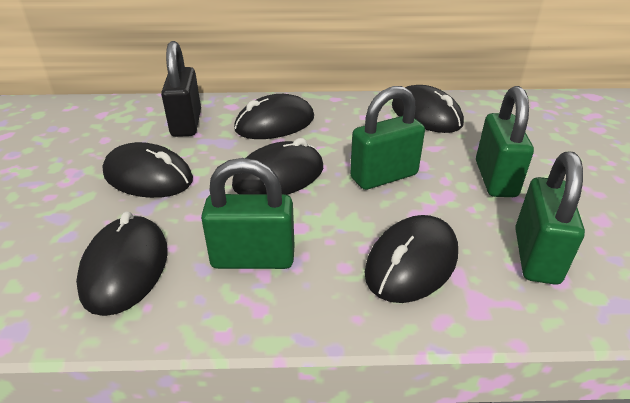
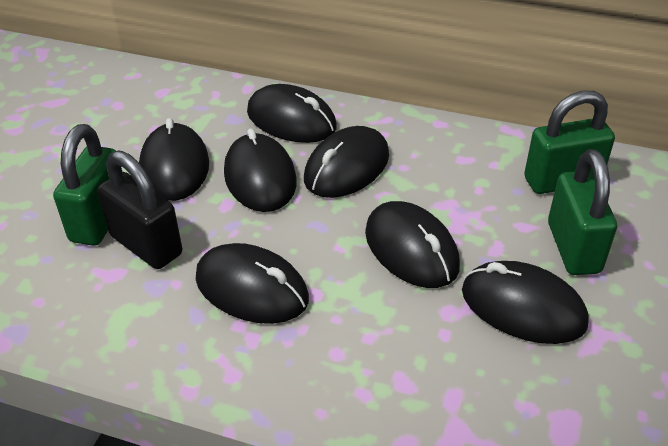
black mouse: 6 -> 7
green padlock: 4 -> 3

